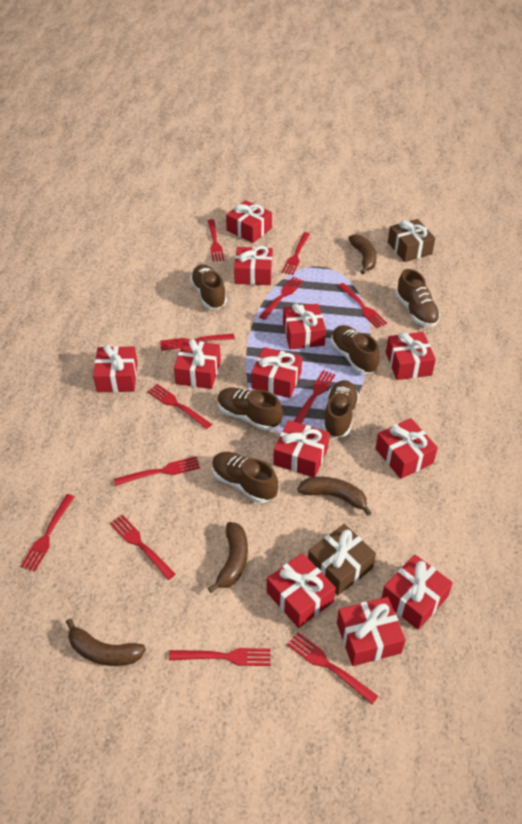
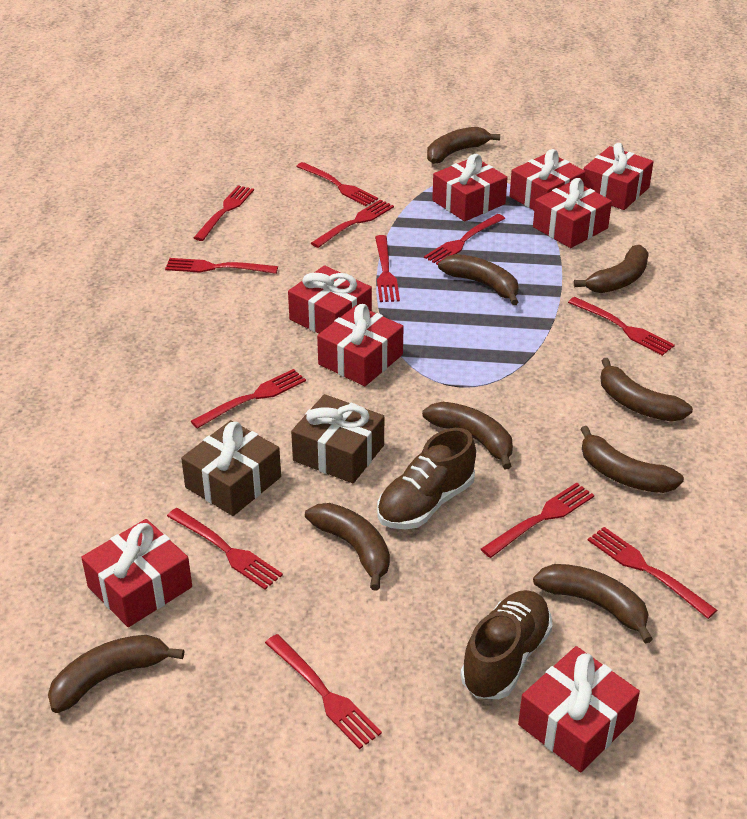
brown banana: 4 -> 9
brown shoe: 6 -> 2
red gift: 12 -> 8

